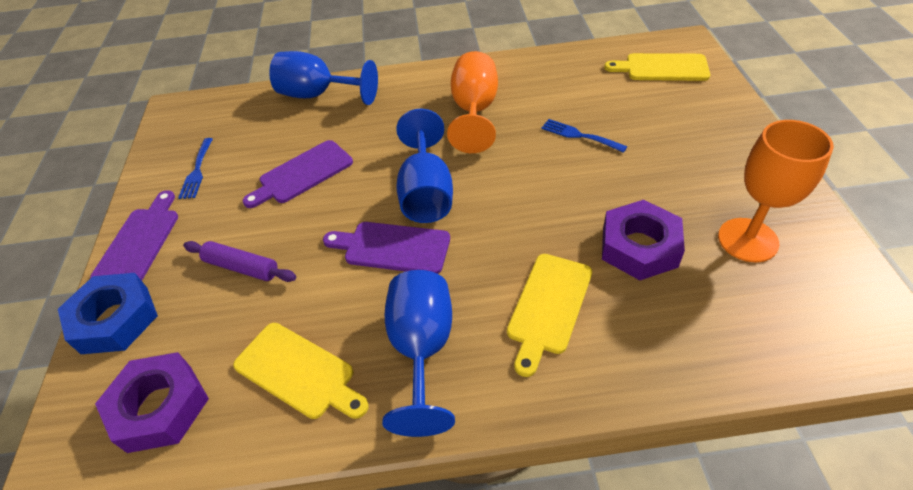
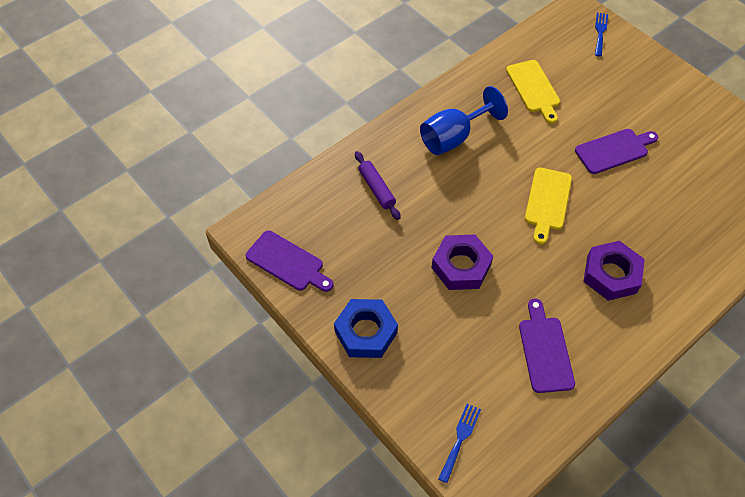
blue goblet: 3 -> 1
orange goblet: 2 -> 0
yellow cutting board: 3 -> 2

